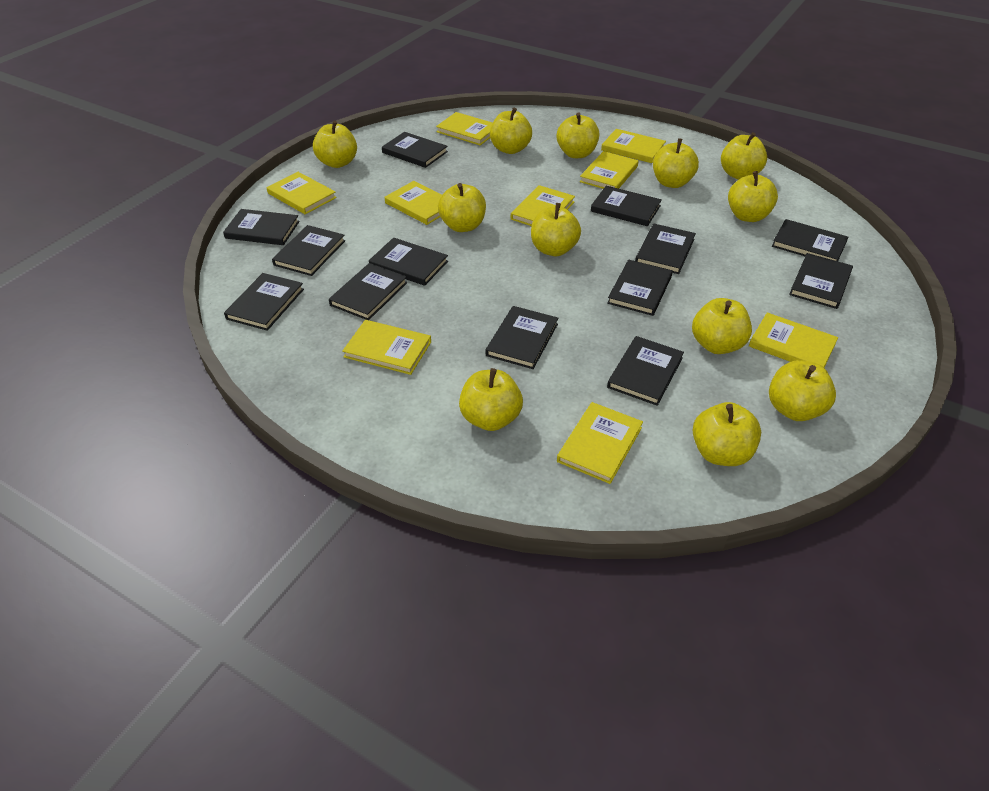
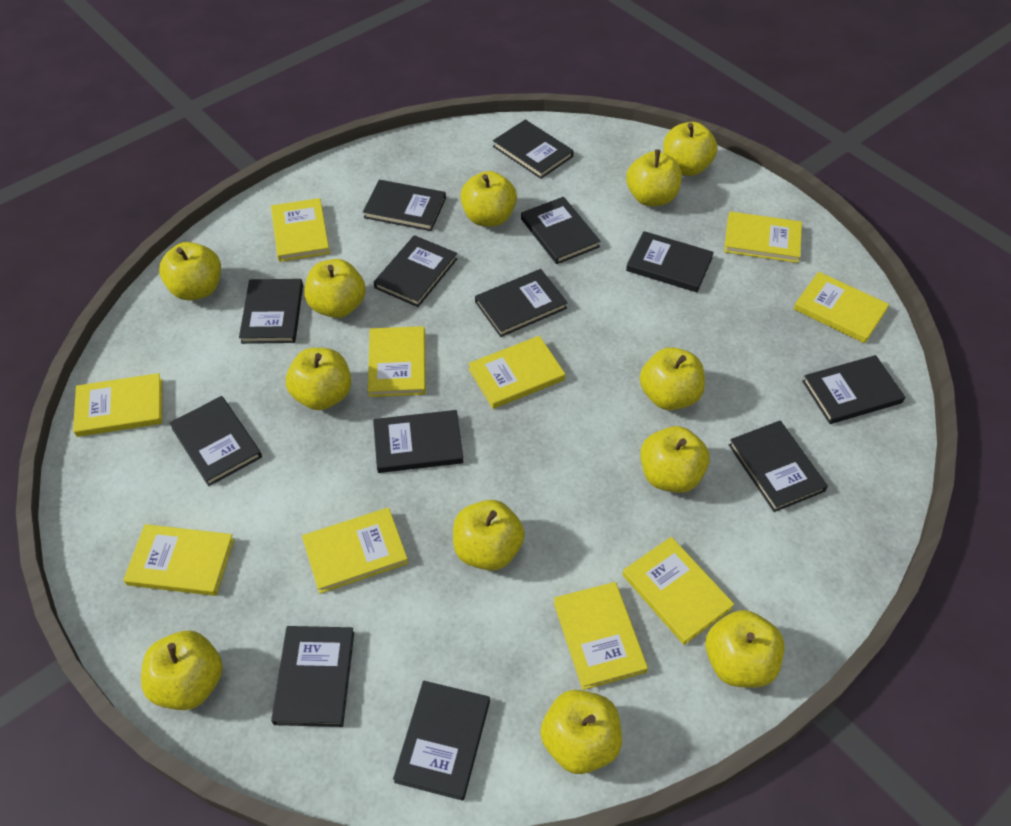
yellow book: 9 -> 10

